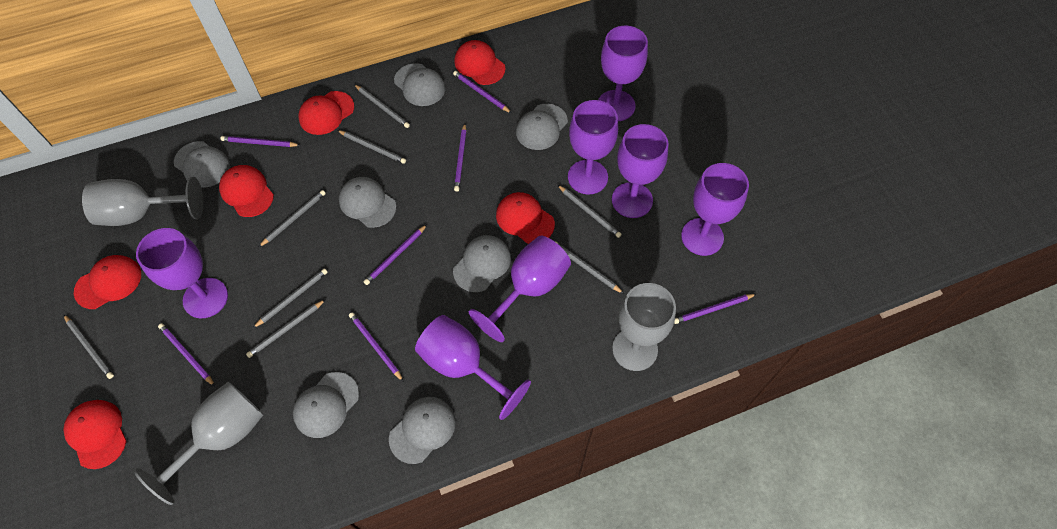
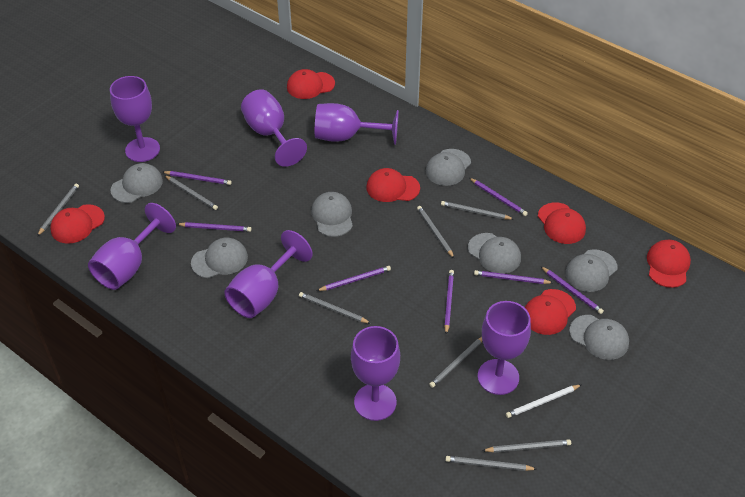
grey goblet: 3 -> 0
white pencil: 0 -> 1

